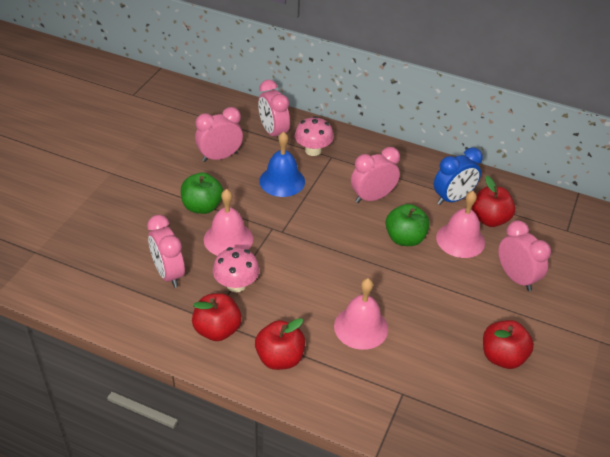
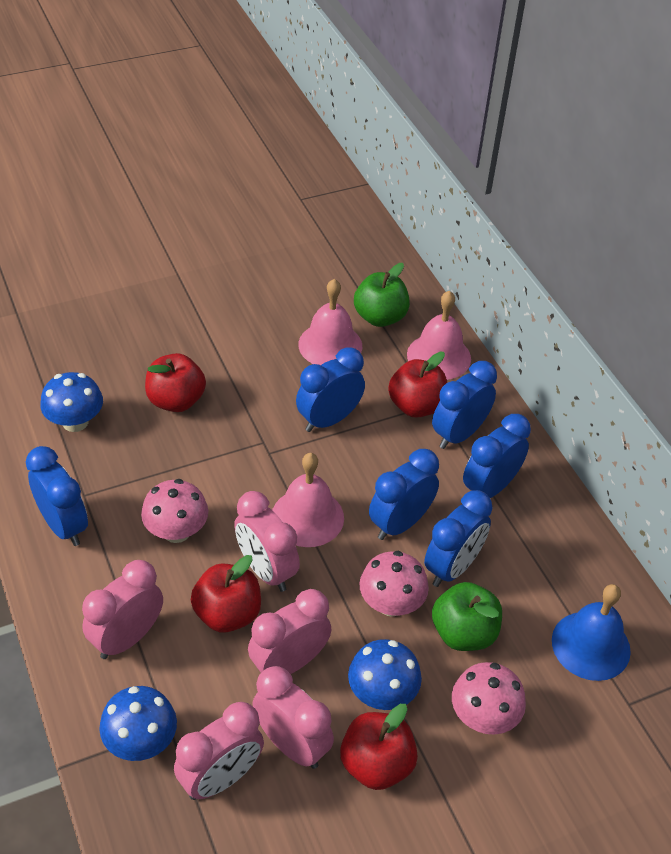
blue clock: 1 -> 6
blue mushroom: 0 -> 3
pink mushroom: 2 -> 3

